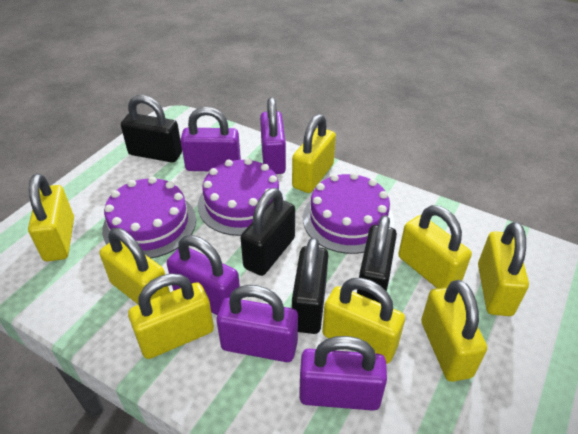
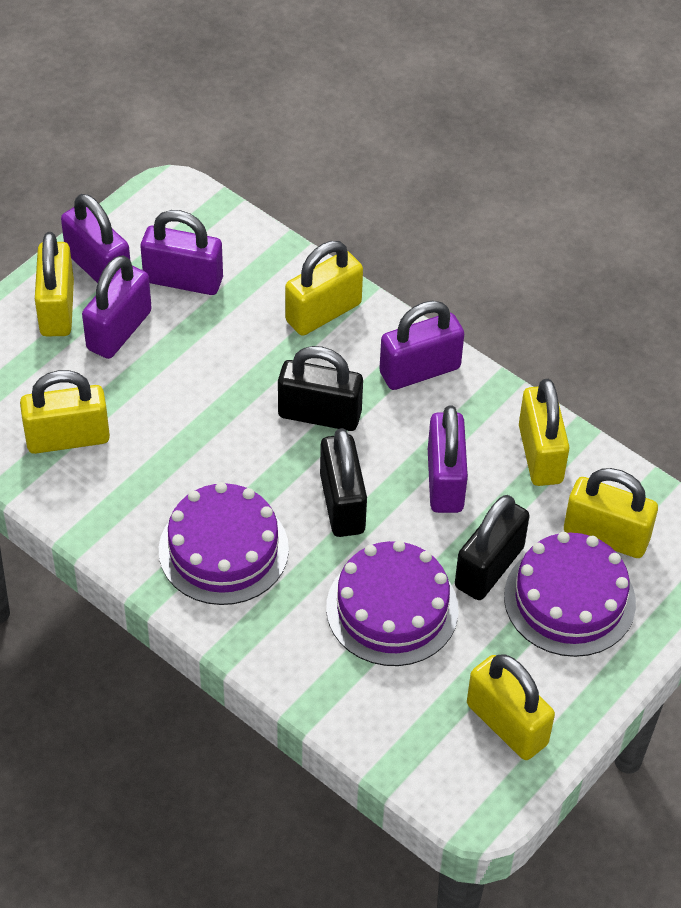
black padlock: 4 -> 3
yellow padlock: 8 -> 6

